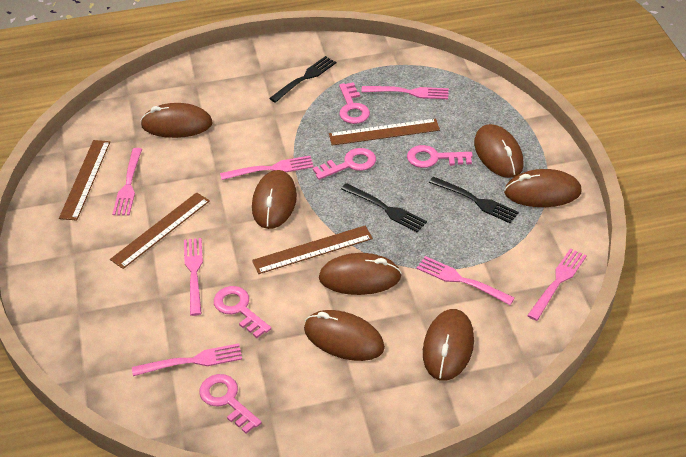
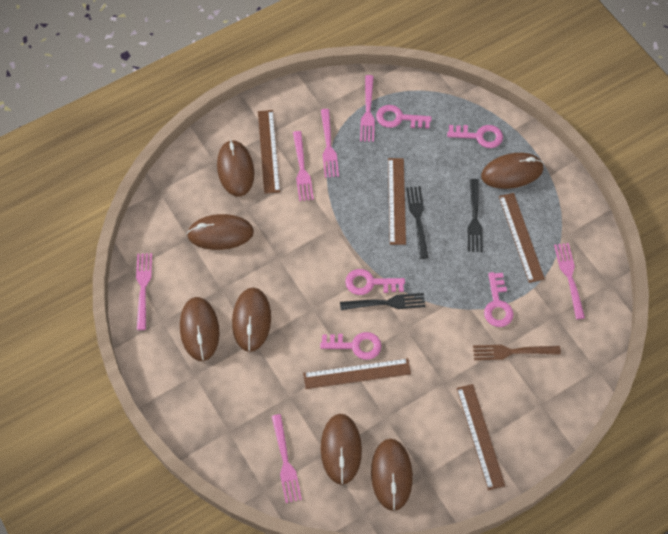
brown fork: 0 -> 1
brown ruler: 4 -> 5
pink fork: 7 -> 6

